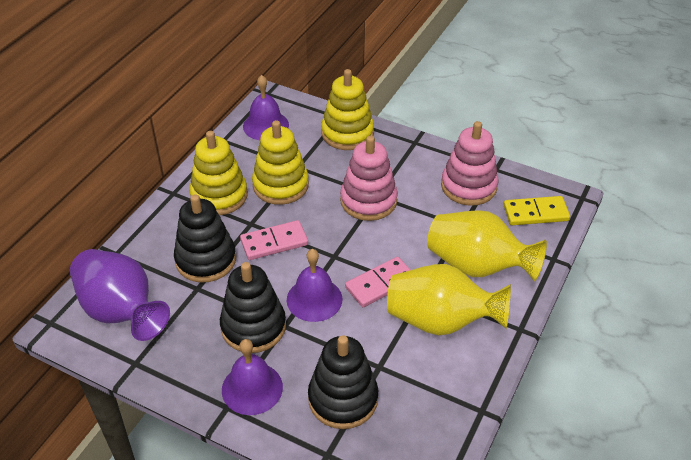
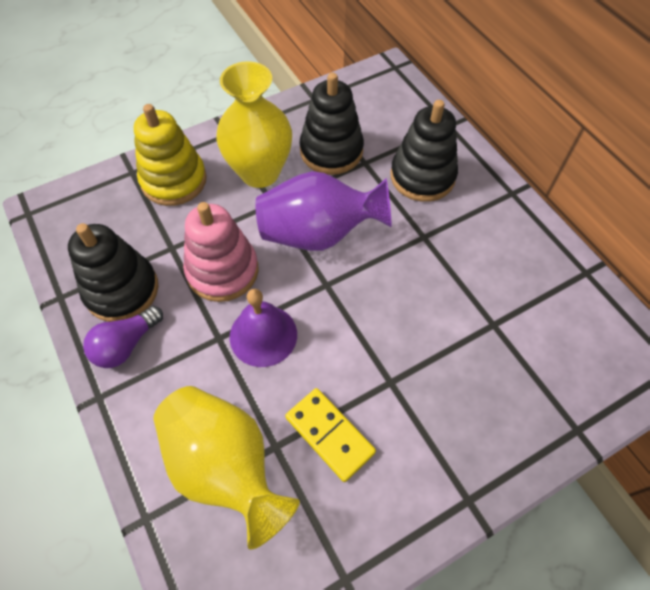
pink domino: 2 -> 0
pink stacking toy: 2 -> 1
purple bell: 3 -> 1
purple light bulb: 0 -> 1
yellow stacking toy: 3 -> 1

